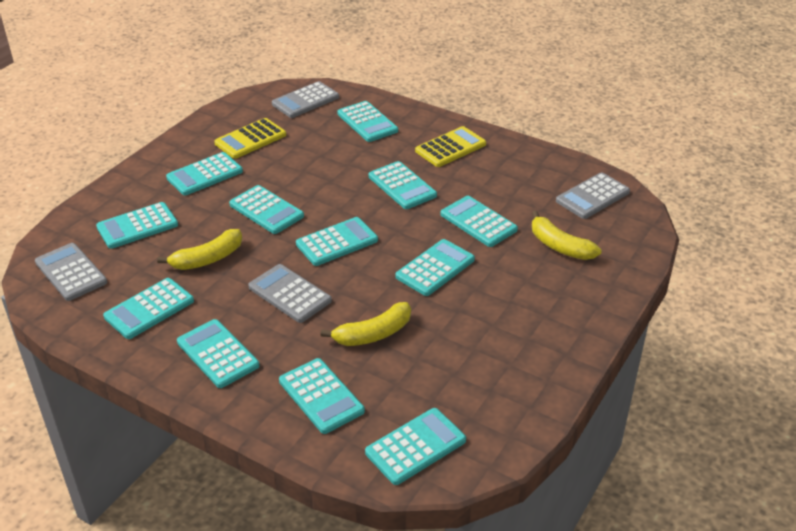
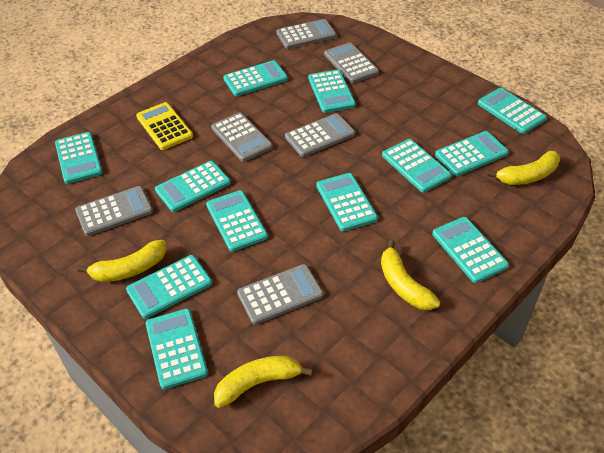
grey calculator: 4 -> 6
yellow banana: 3 -> 4
yellow calculator: 2 -> 1

